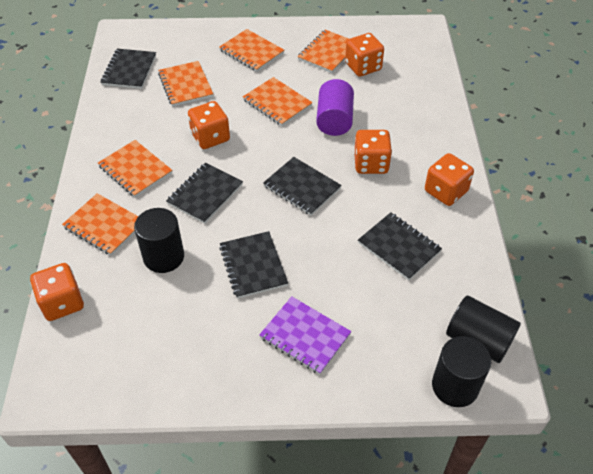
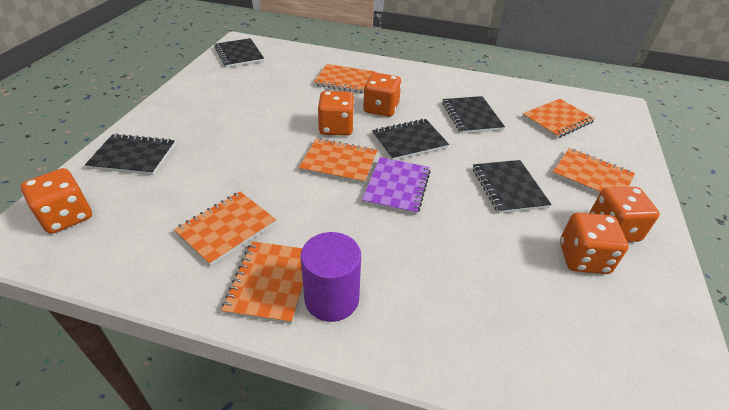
black cylinder: 3 -> 0

